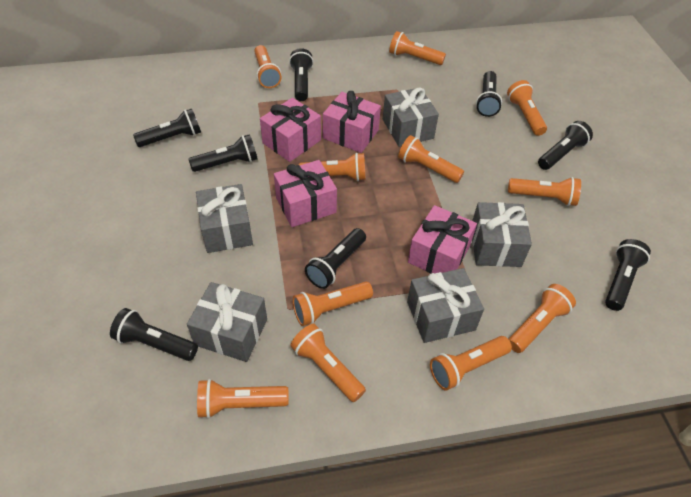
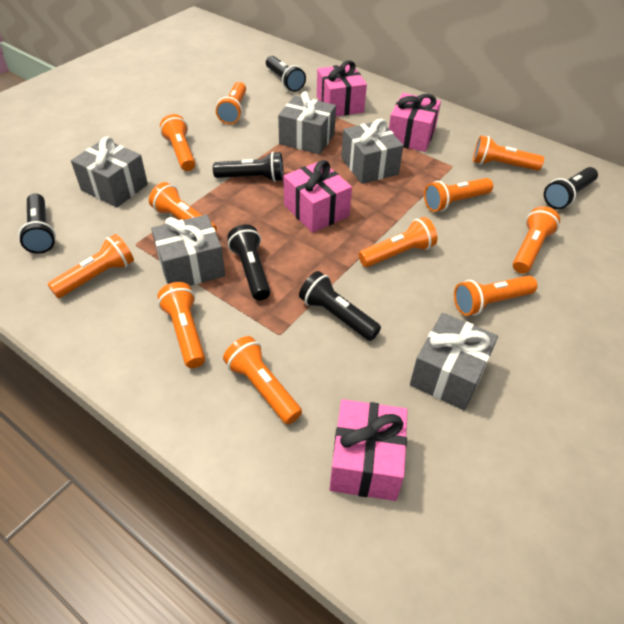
black flashlight: 8 -> 6

